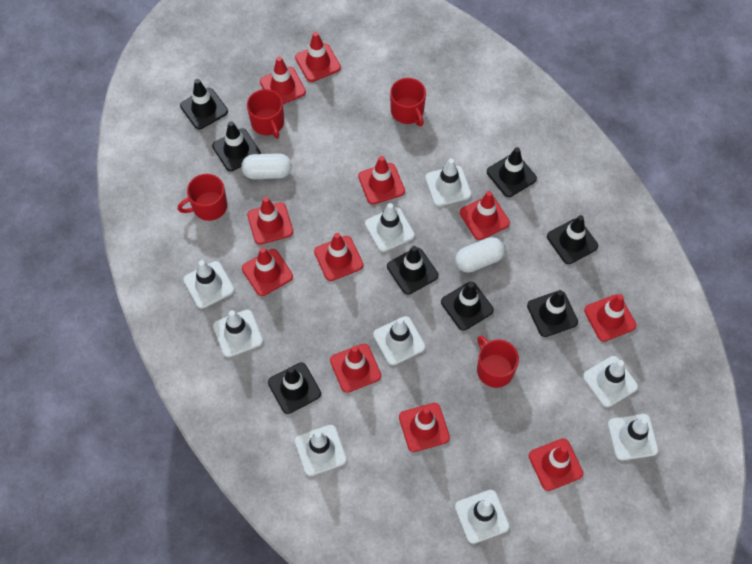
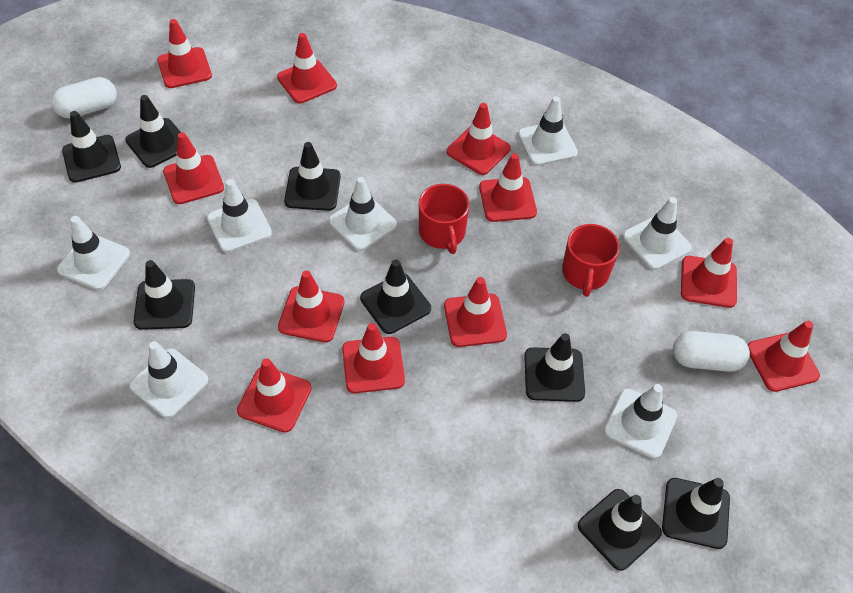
red mug: 4 -> 2
white traffic cone: 9 -> 7

